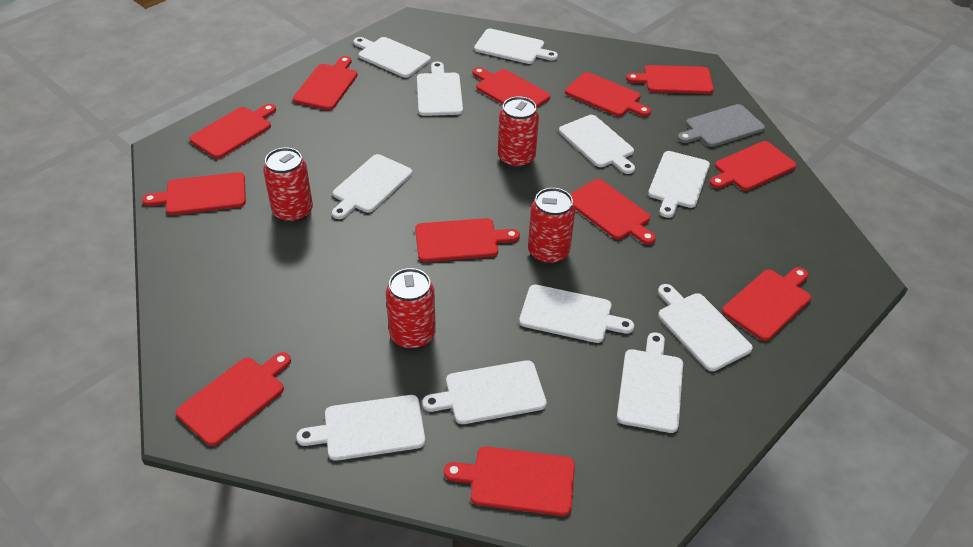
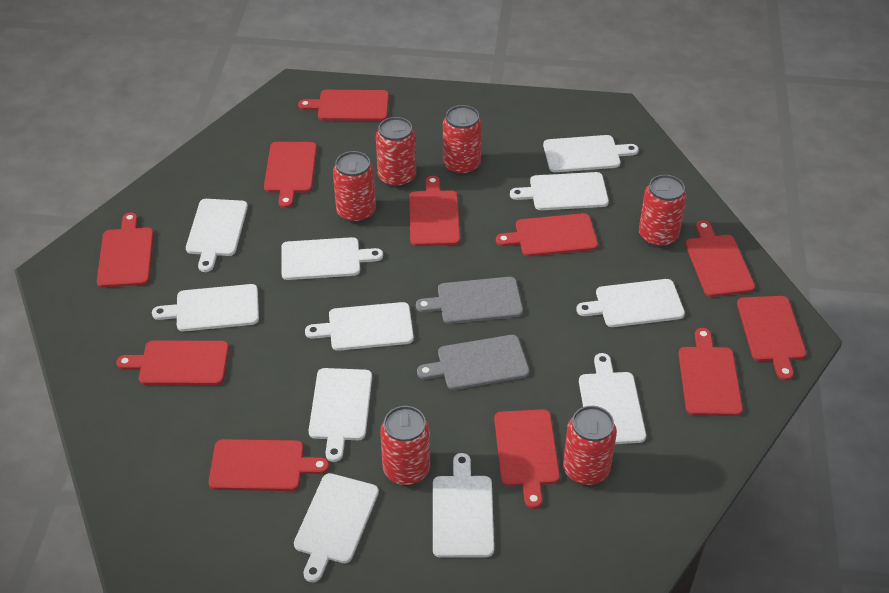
grey cutting board: 1 -> 2
red can: 4 -> 6
red cutting board: 12 -> 11

